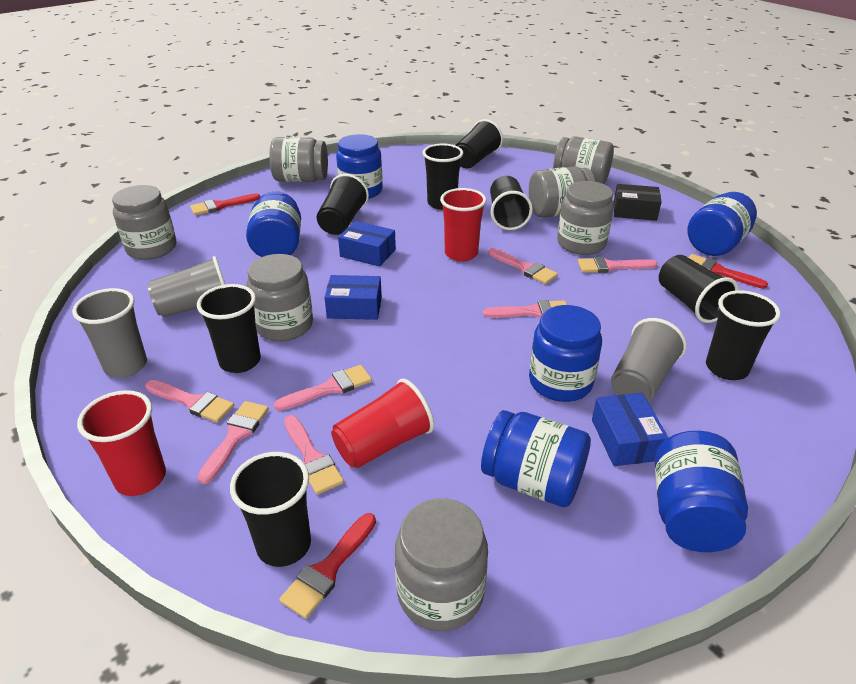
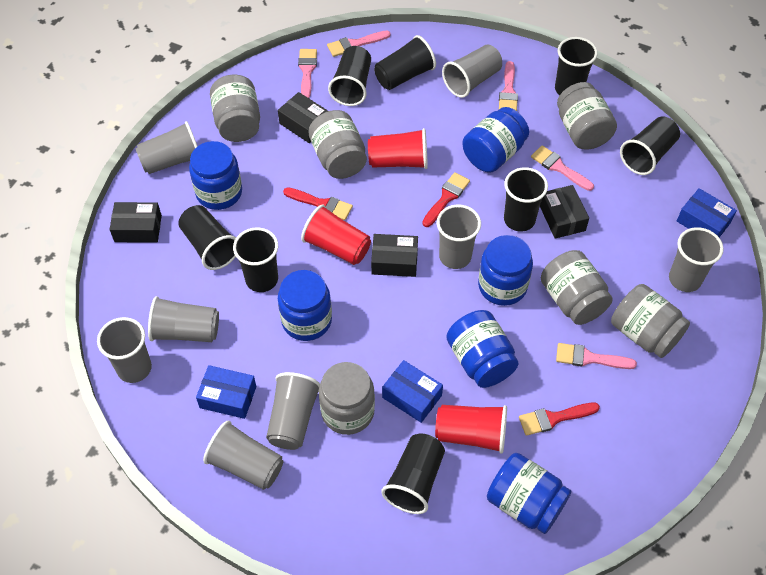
black box: 1 -> 4
grey cup: 3 -> 8
grey jar: 7 -> 6
pink brush: 7 -> 5

